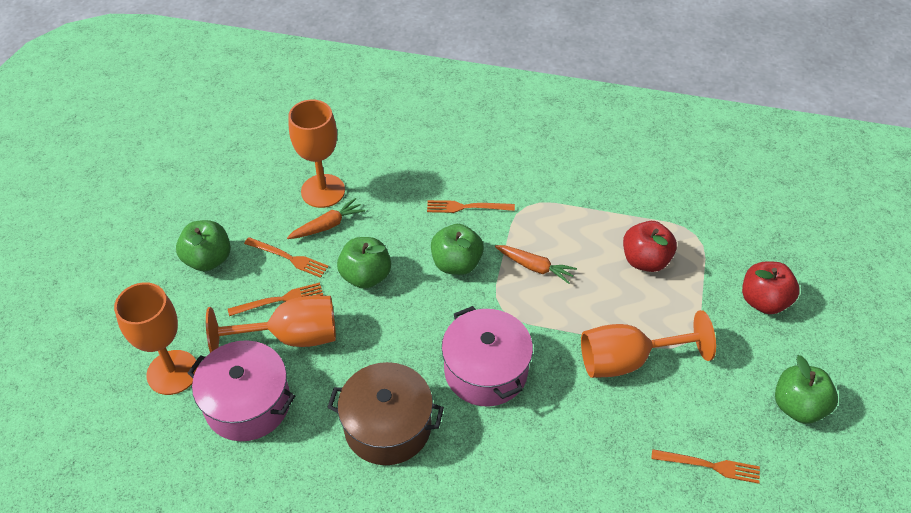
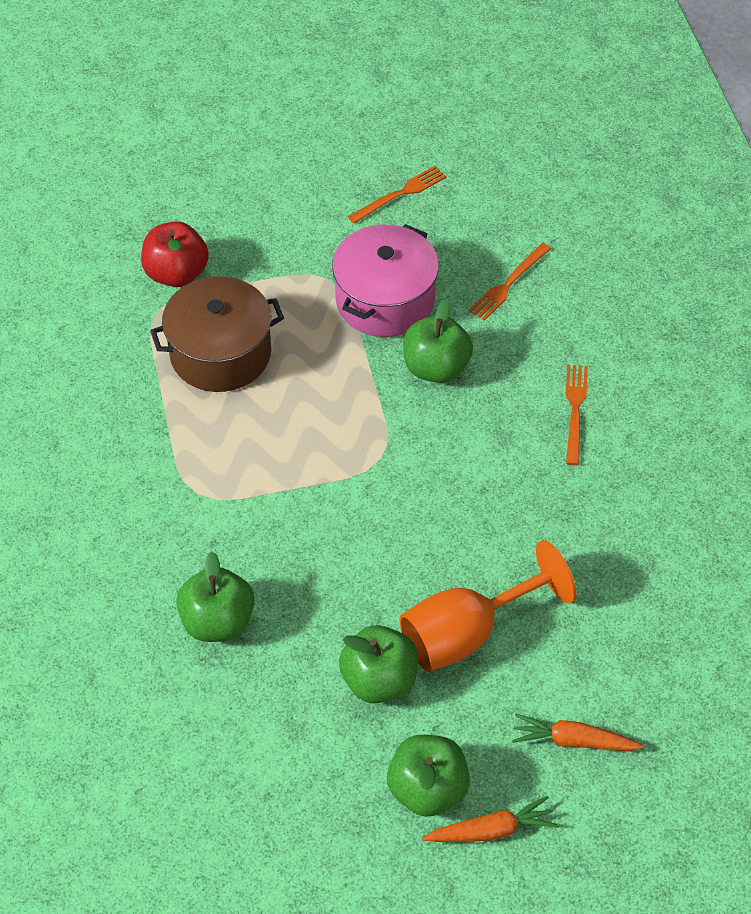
orange fork: 4 -> 3
orange goblet: 4 -> 1
pink pot: 2 -> 1
red apple: 2 -> 1

